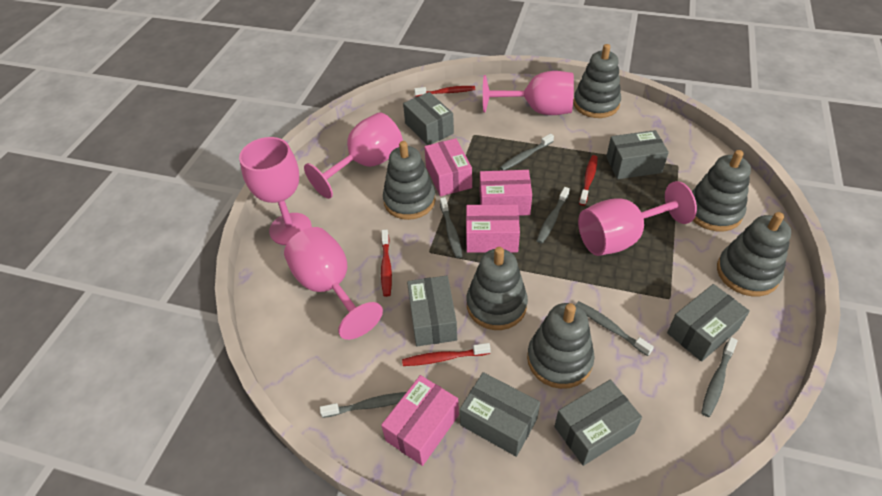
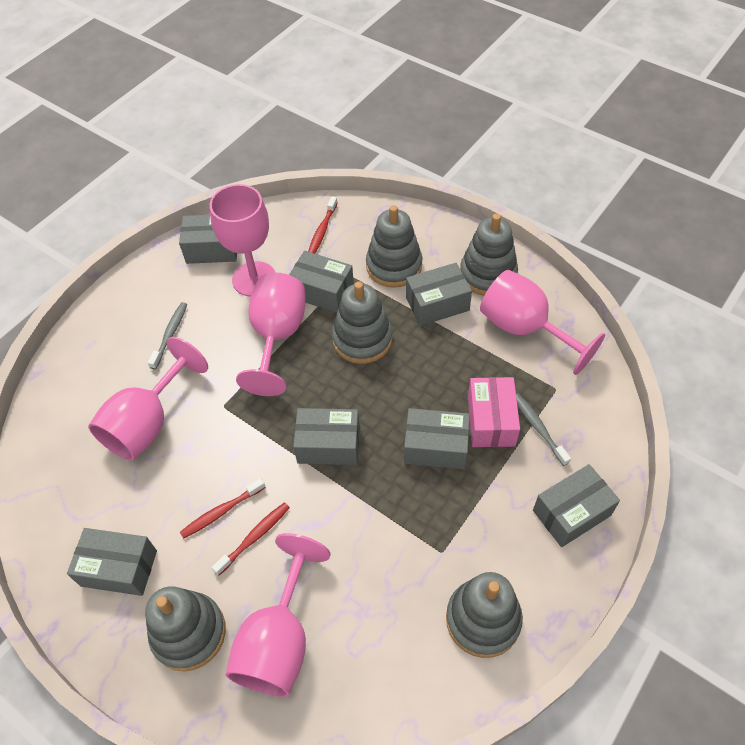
grey box: 6 -> 7
grey stacking toy: 6 -> 5
grey toothbrush: 6 -> 2
pink box: 4 -> 1
red toothbrush: 4 -> 3

